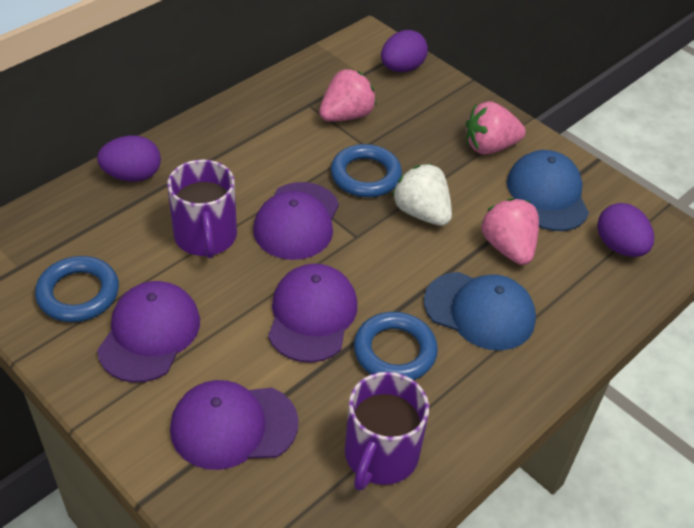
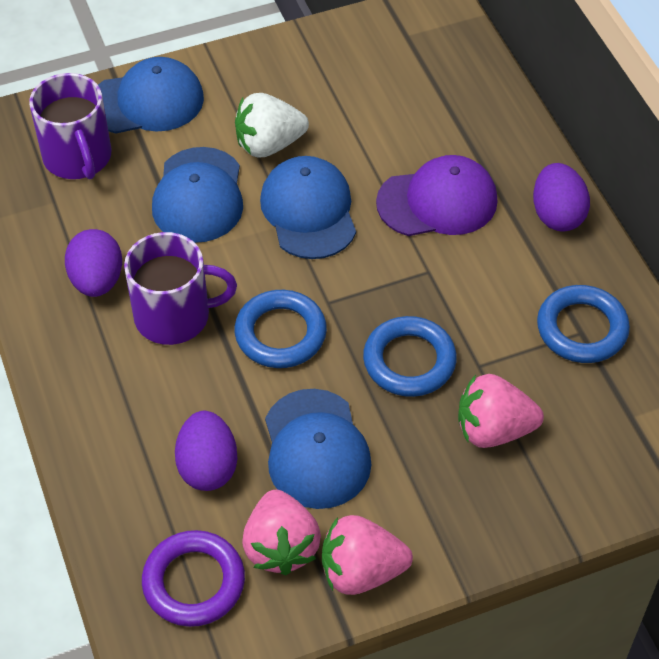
blue cap: 2 -> 4
purple cap: 4 -> 1
purple ring: 0 -> 1

